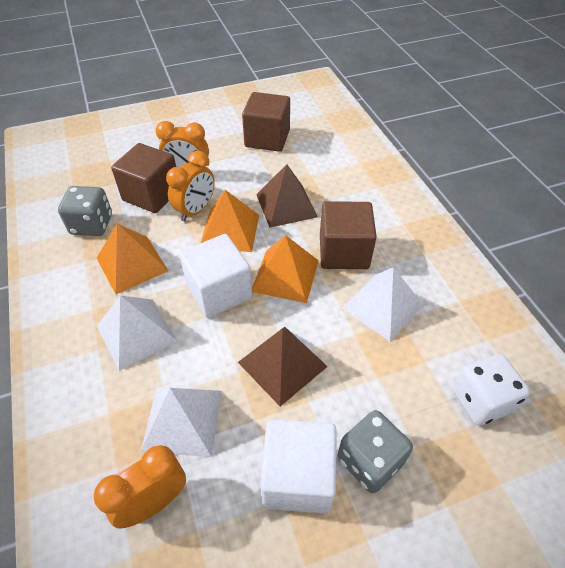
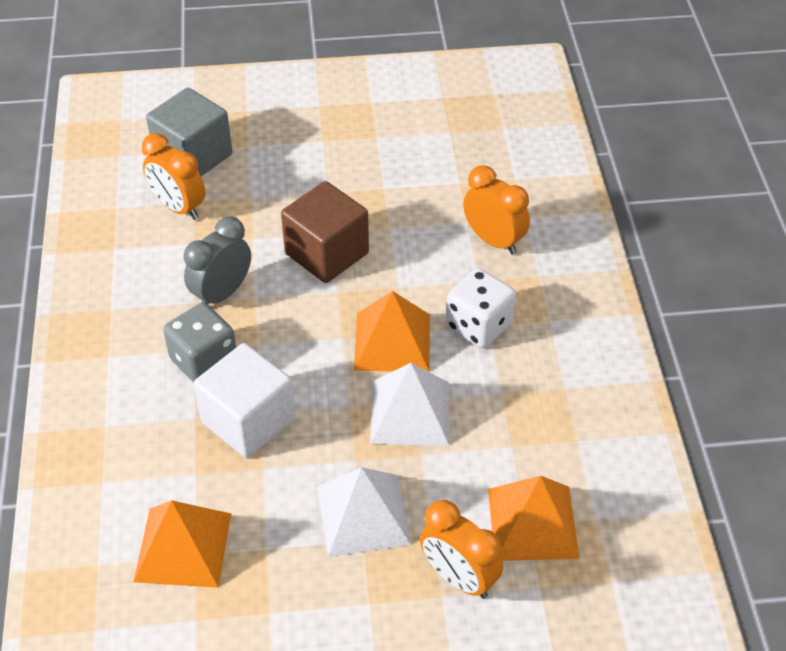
brown cube: 3 -> 1
brown pyramid: 2 -> 0
grey clock: 0 -> 1
grey cube: 0 -> 1
grey dice: 2 -> 1
white cube: 2 -> 1
white pyramid: 3 -> 2

